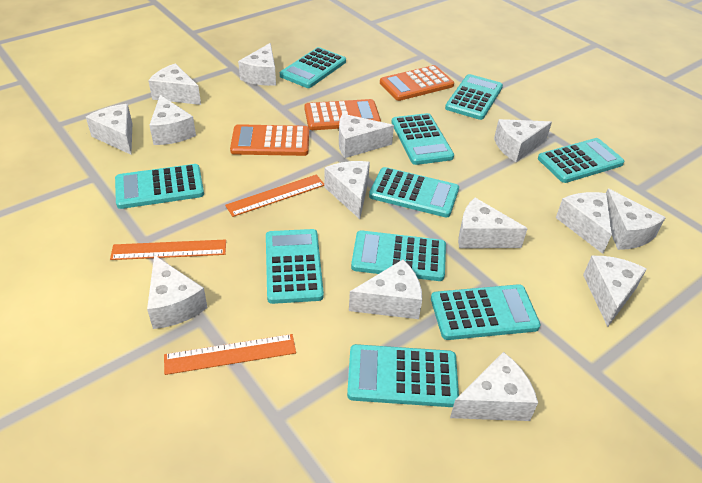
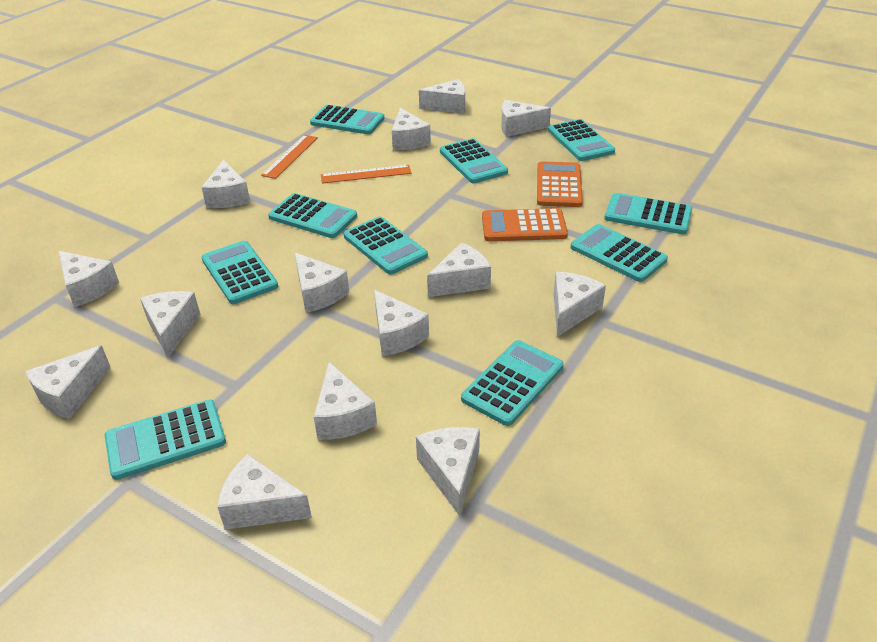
orange calculator: 3 -> 2
orange ruler: 3 -> 2

